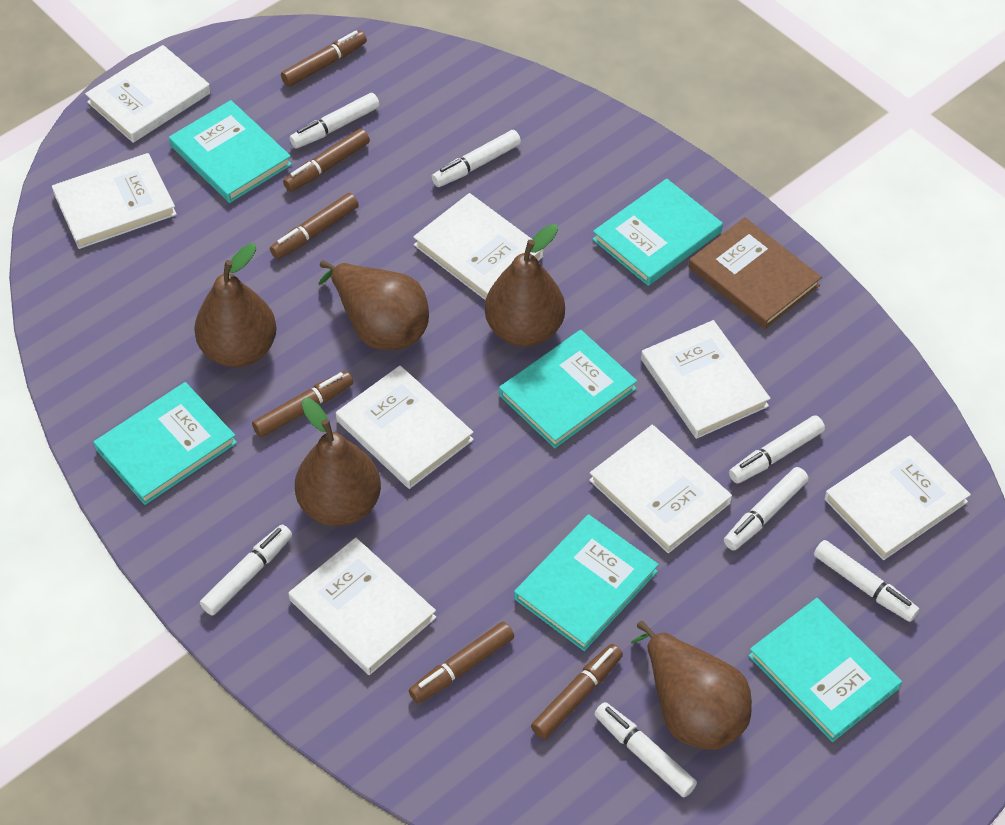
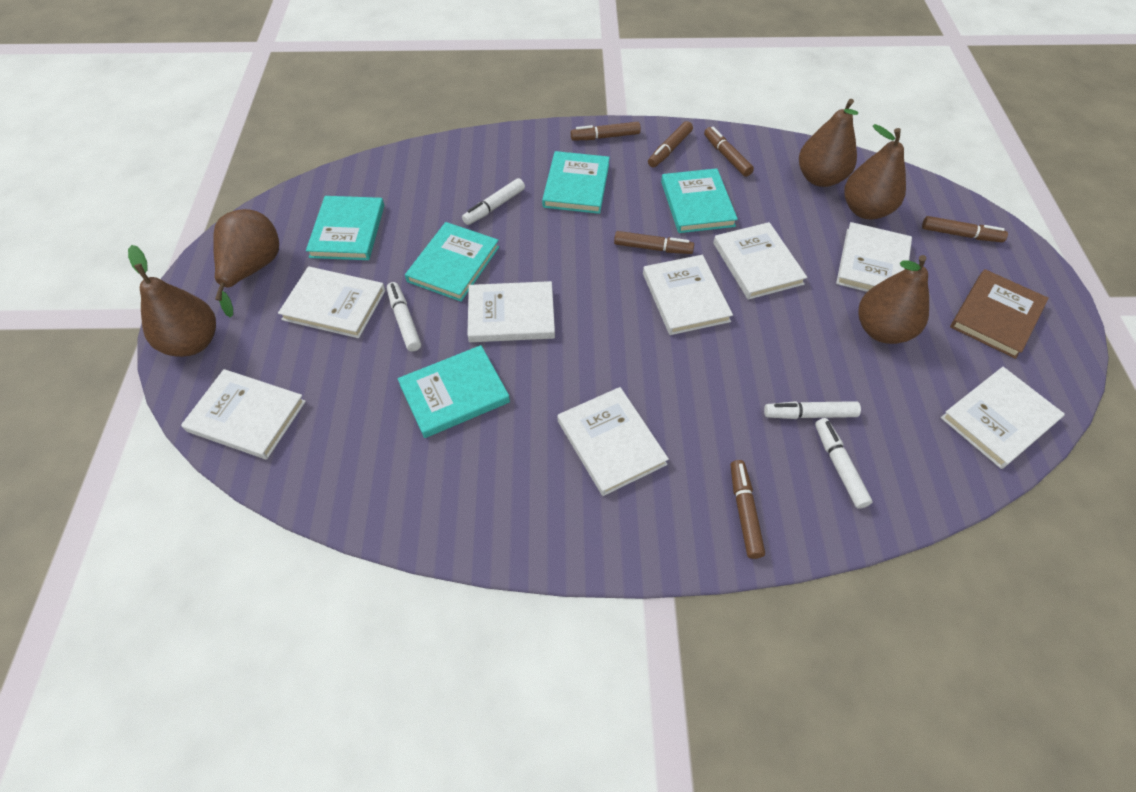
turquoise book: 6 -> 5
white marker: 7 -> 4

